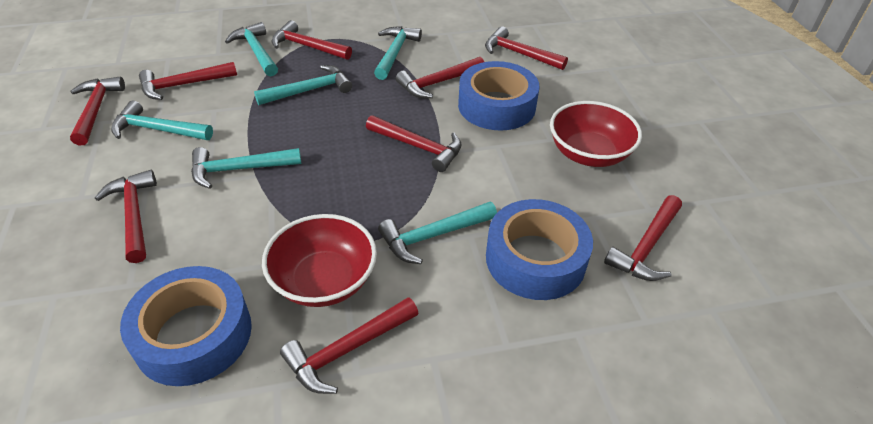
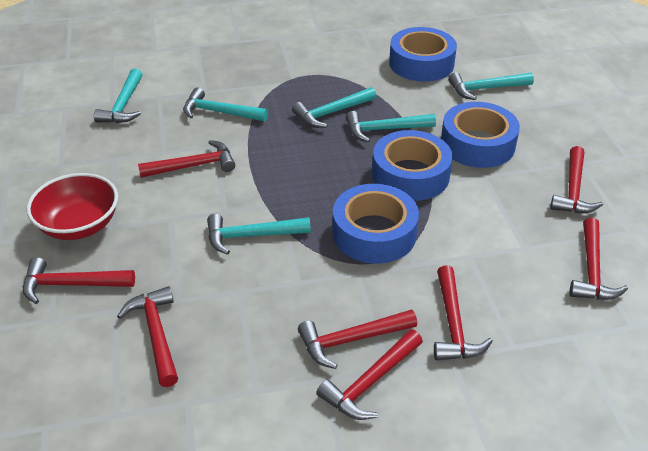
blue tape: 3 -> 4
red bowl: 2 -> 1
red hammer: 9 -> 8

